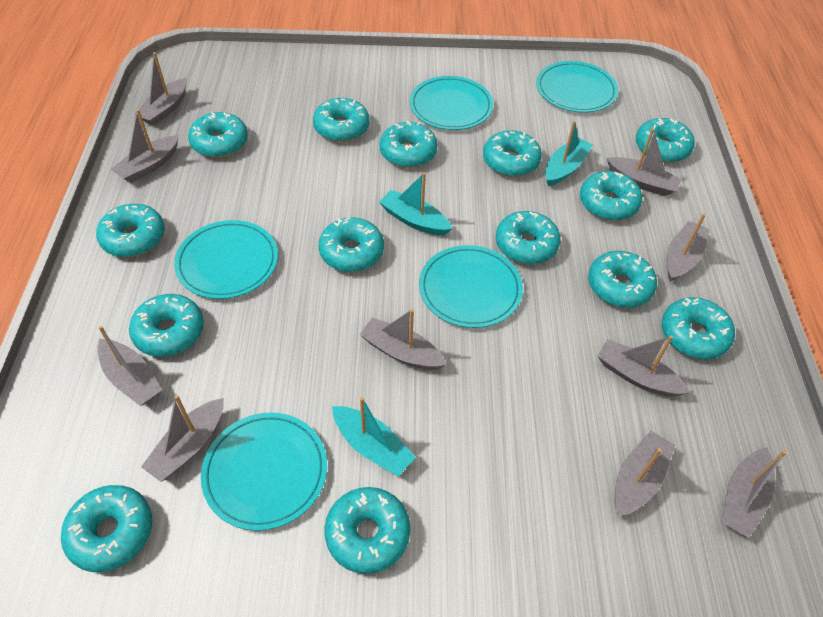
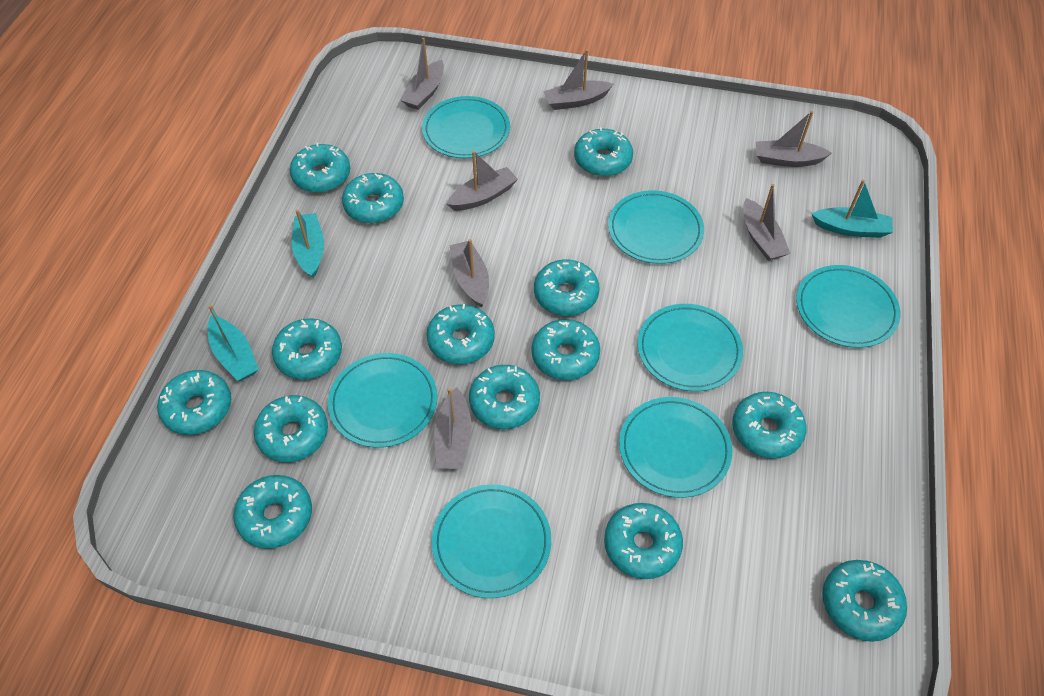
grey boat: 10 -> 7
turquoise plate: 5 -> 7

